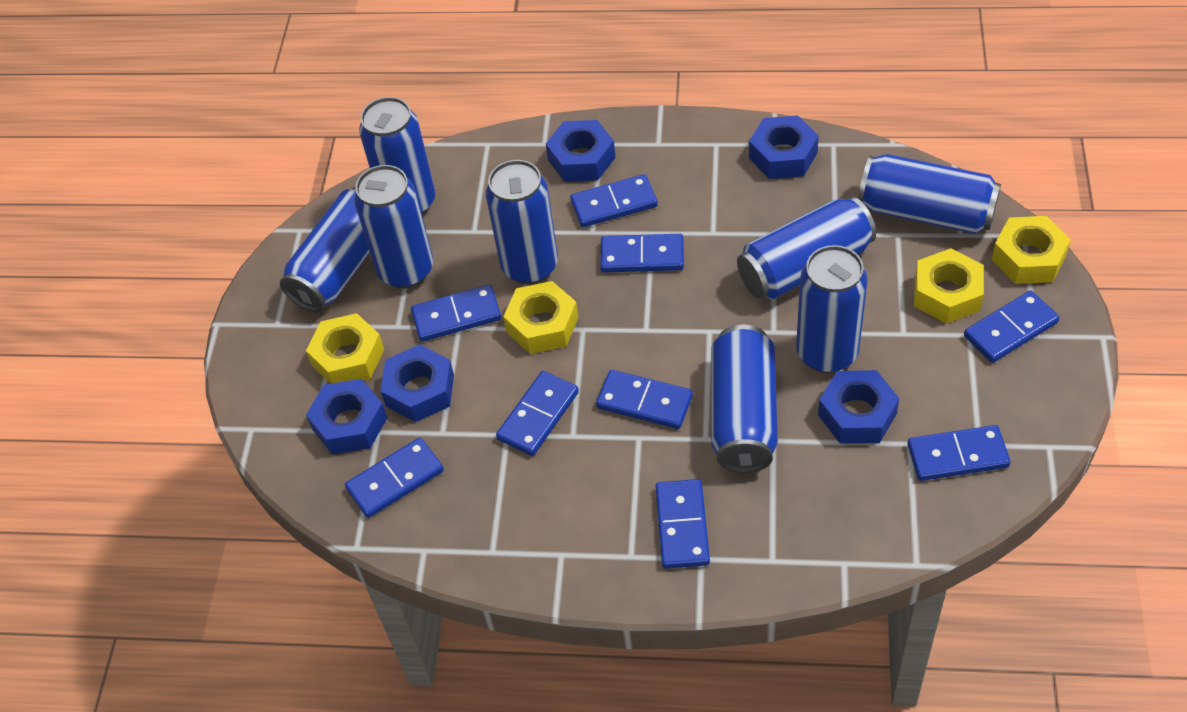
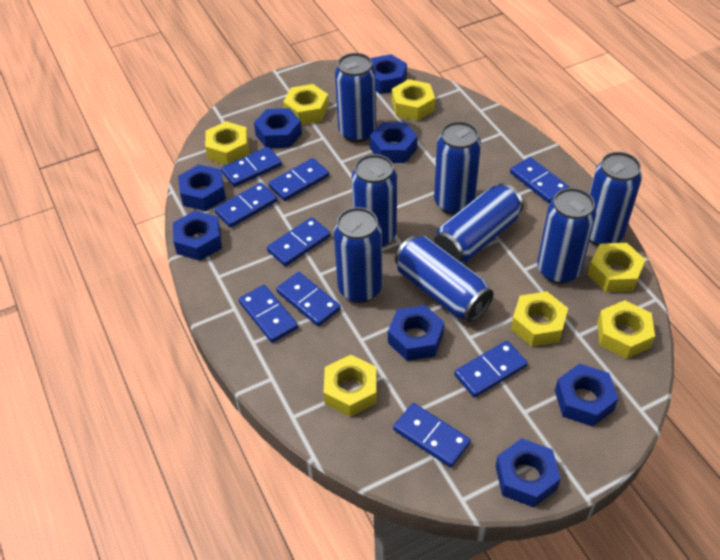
blue nut: 5 -> 8
yellow nut: 4 -> 7

